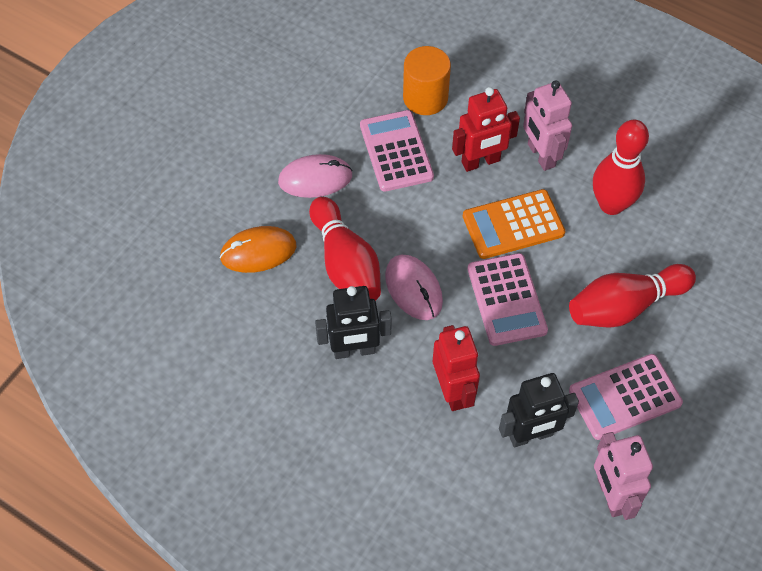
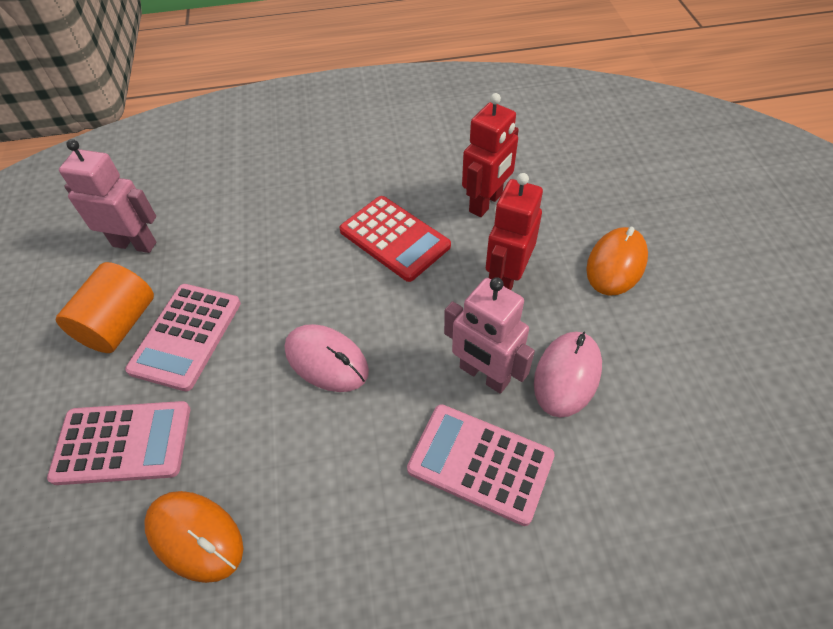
black robot: 2 -> 0
orange calculator: 1 -> 0
orange mouse: 1 -> 2
red bowling pin: 3 -> 0
red calculator: 0 -> 1

